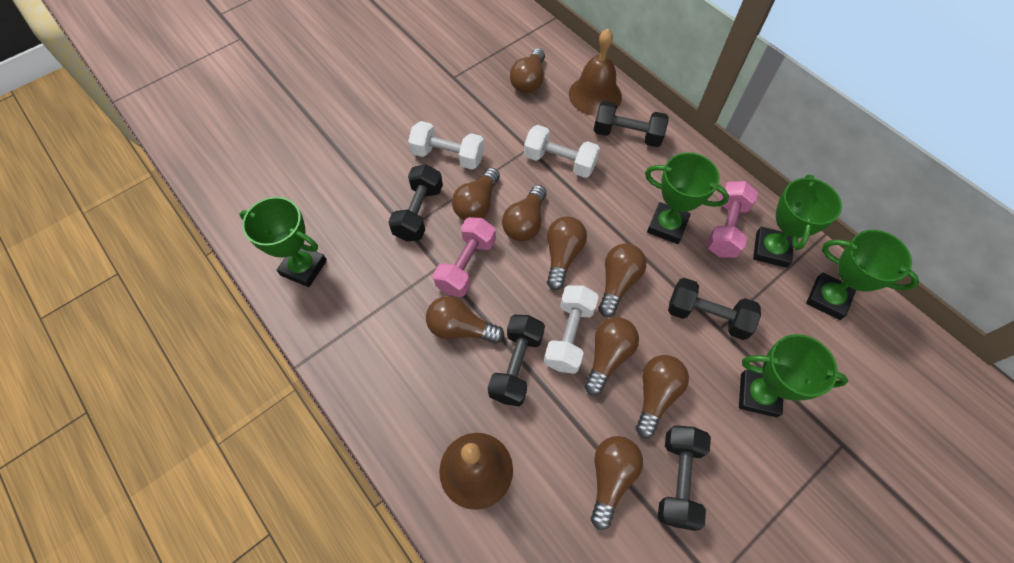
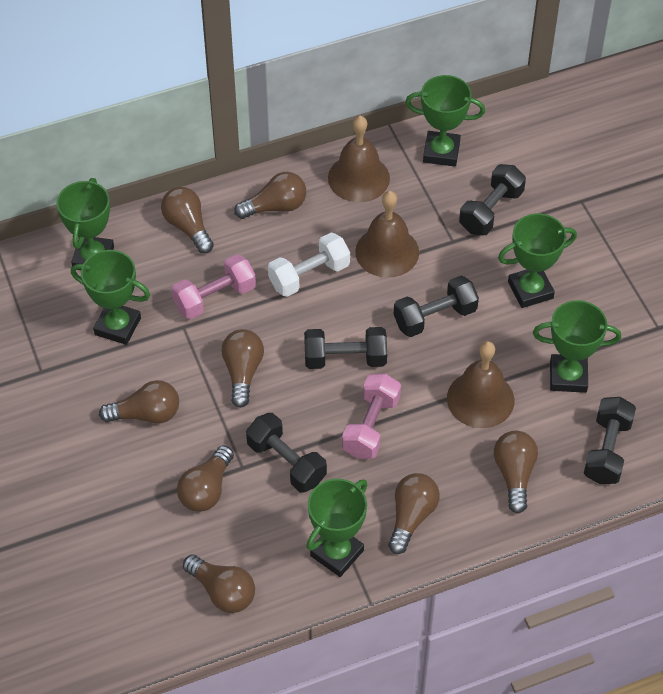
brown bell: 2 -> 3
brown light bulb: 9 -> 8
green trophy: 5 -> 6
white dumbbell: 3 -> 1

